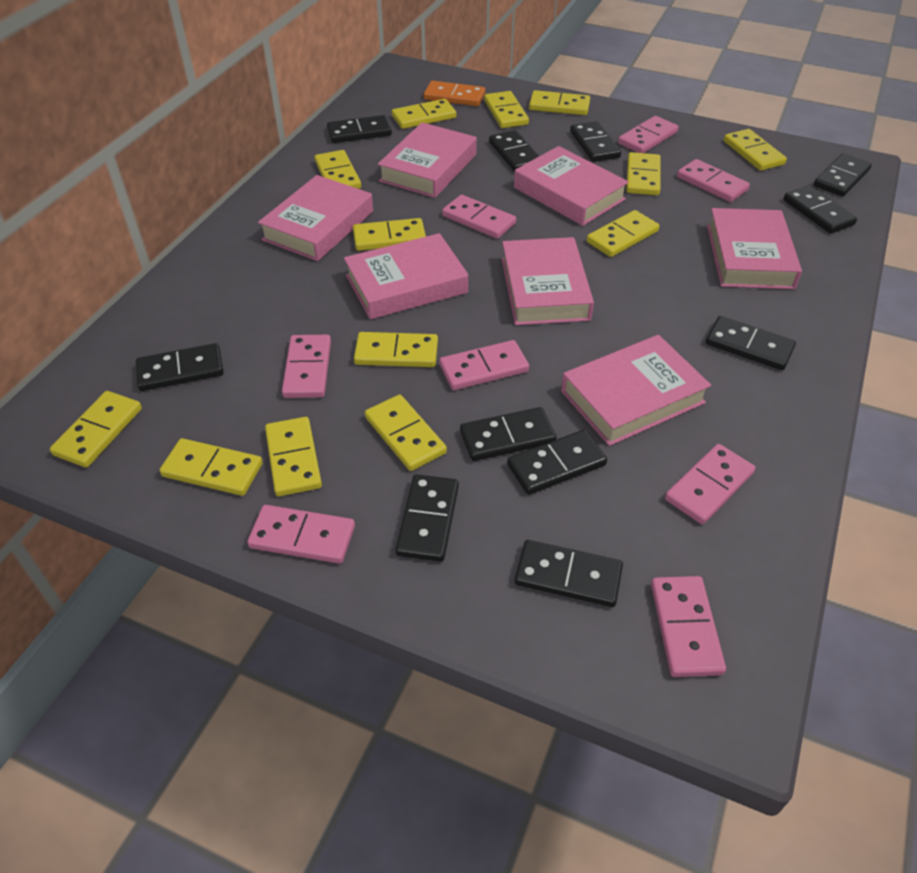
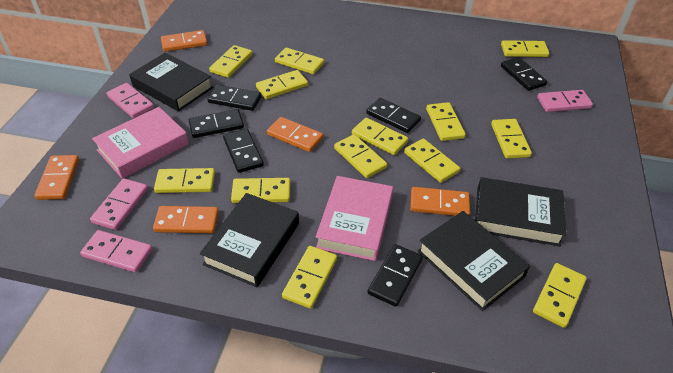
black book: 0 -> 4
black domino: 11 -> 6
orange domino: 1 -> 5
pink book: 7 -> 2
pink domino: 8 -> 4

